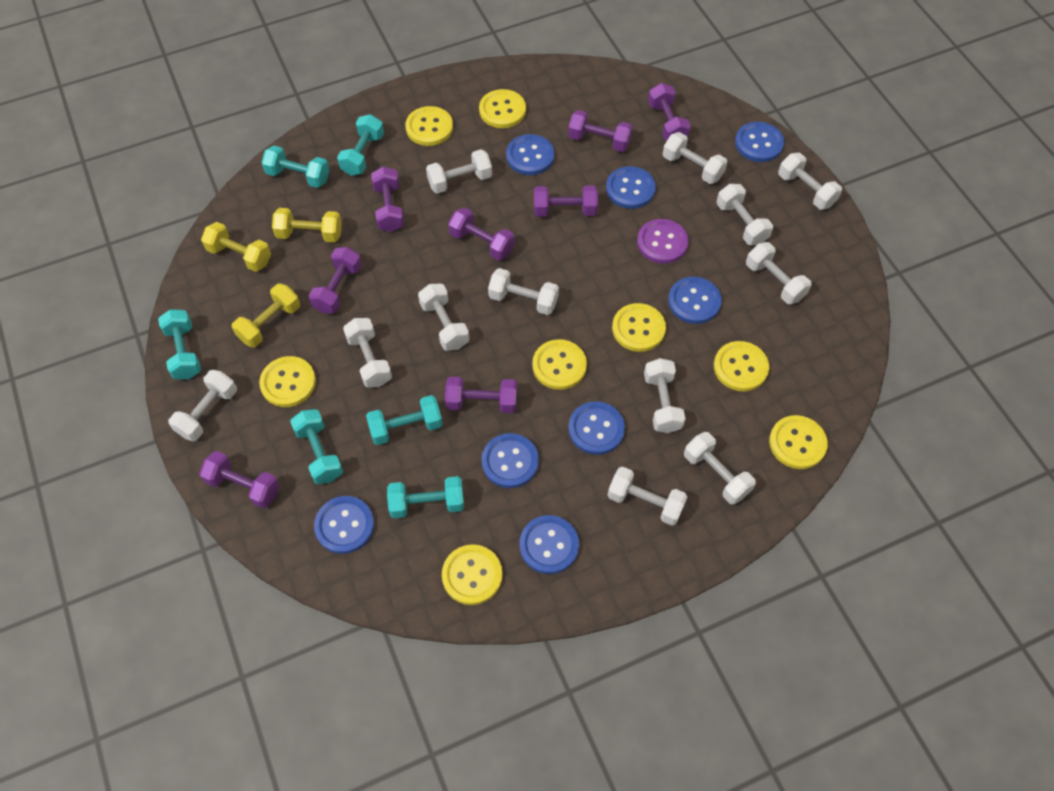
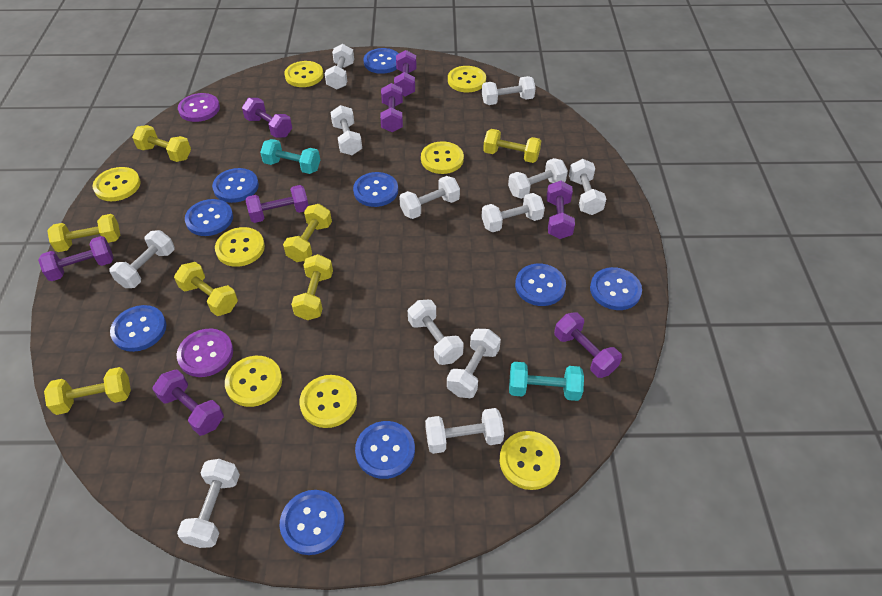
blue button: 8 -> 9
purple button: 1 -> 2
turquoise dumbbell: 6 -> 2
yellow dumbbell: 3 -> 7

